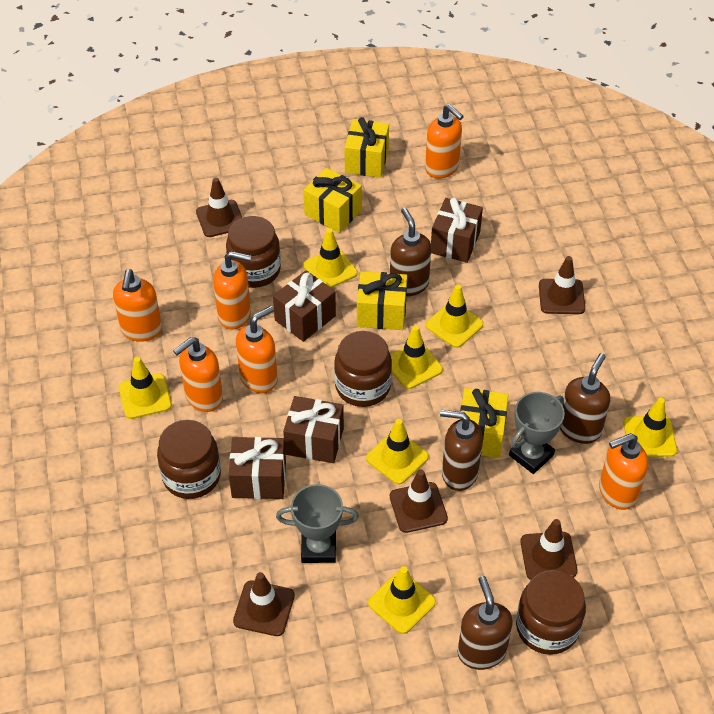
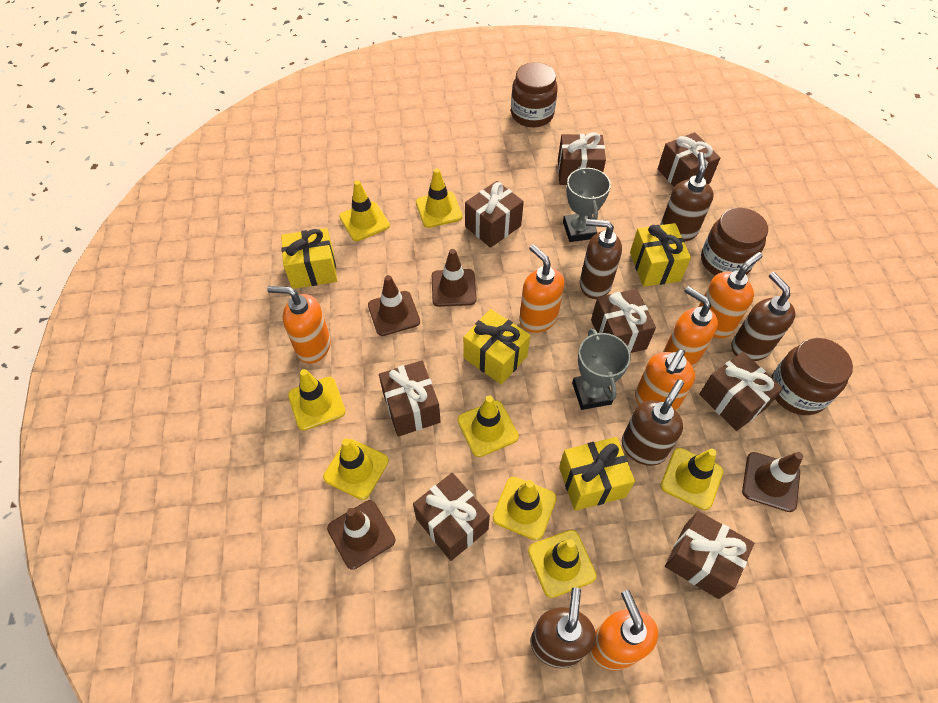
brown gift: 4 -> 8
brown jar: 4 -> 3
brown soap dispenser: 4 -> 5
brown traffic cone: 5 -> 4
yellow traffic cone: 7 -> 8

